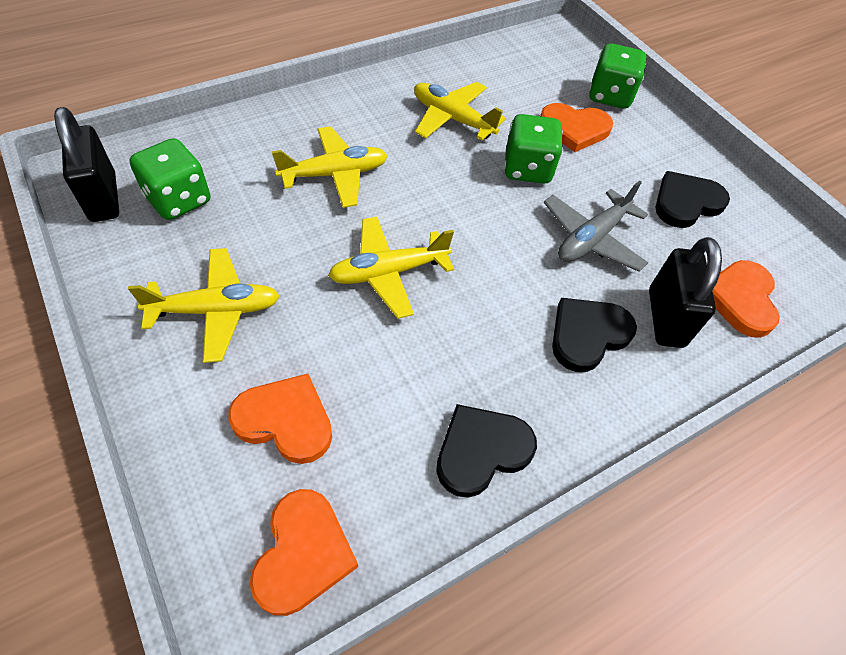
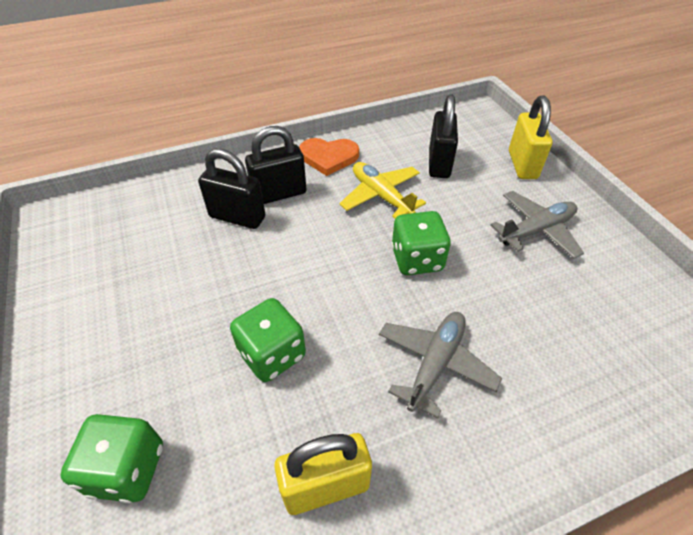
black heart: 3 -> 0
black padlock: 2 -> 3
grey plane: 1 -> 2
orange heart: 4 -> 1
yellow padlock: 0 -> 2
yellow plane: 4 -> 1

